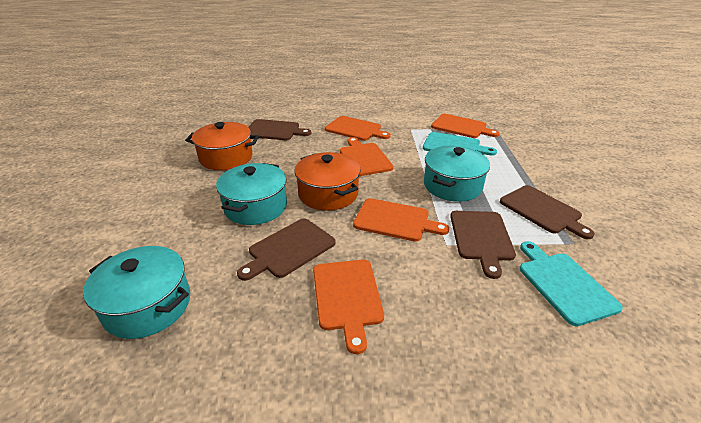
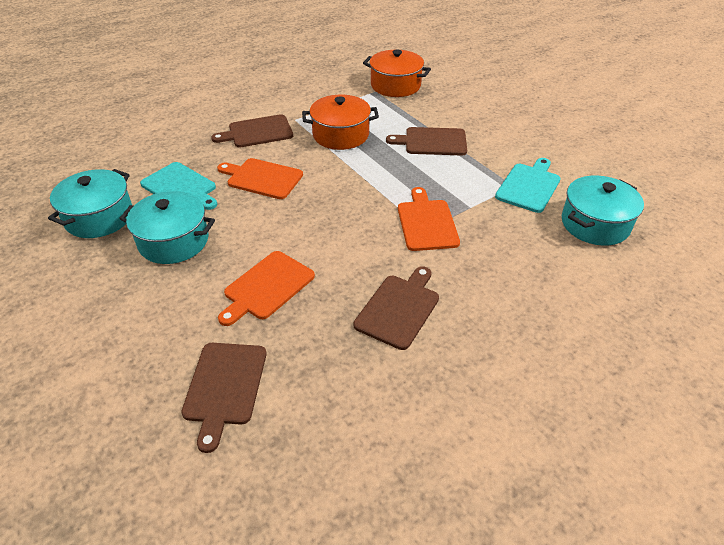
orange cutting board: 5 -> 3

